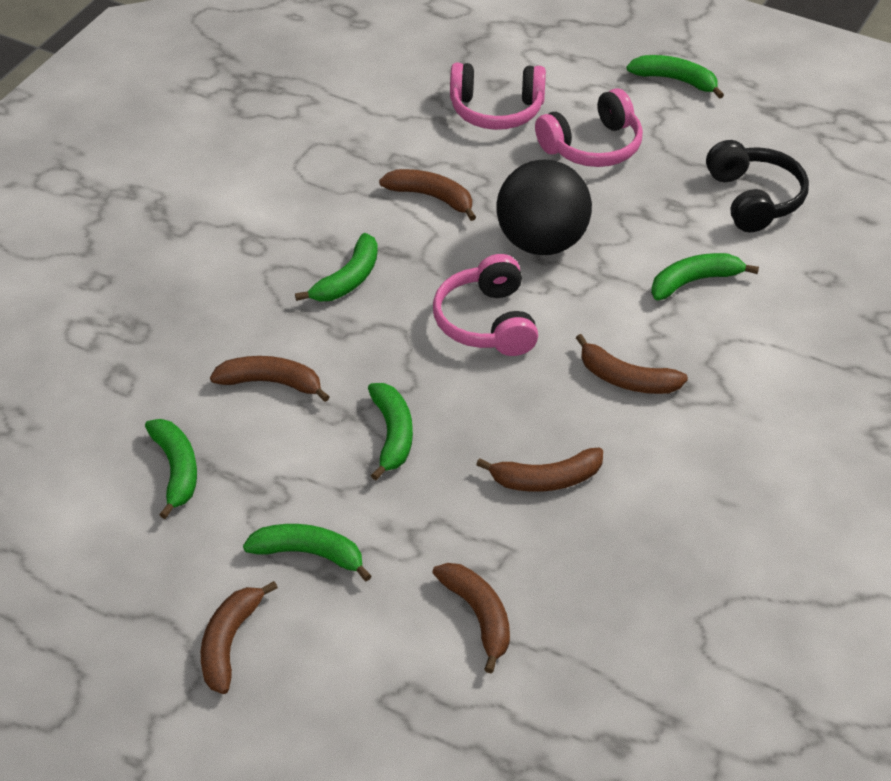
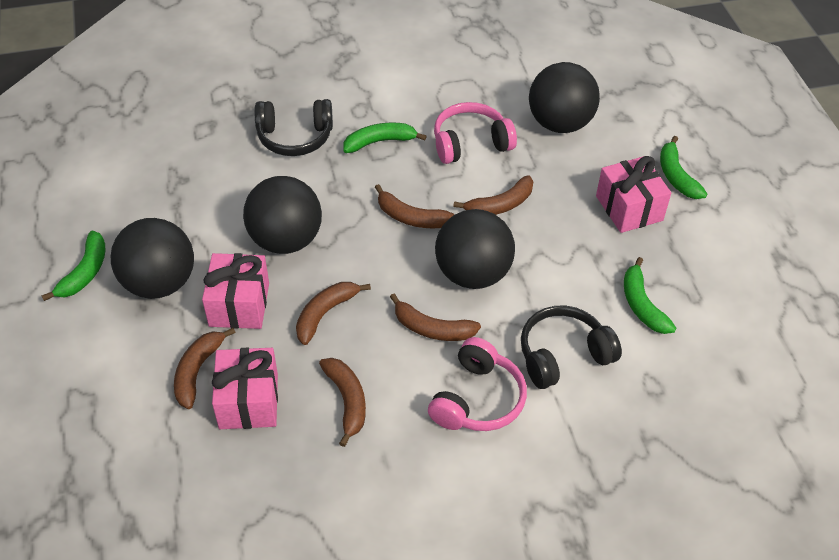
black ball: 1 -> 4
black headphones: 1 -> 2
green banana: 6 -> 4
pink gift: 0 -> 3
pink headphones: 3 -> 2

